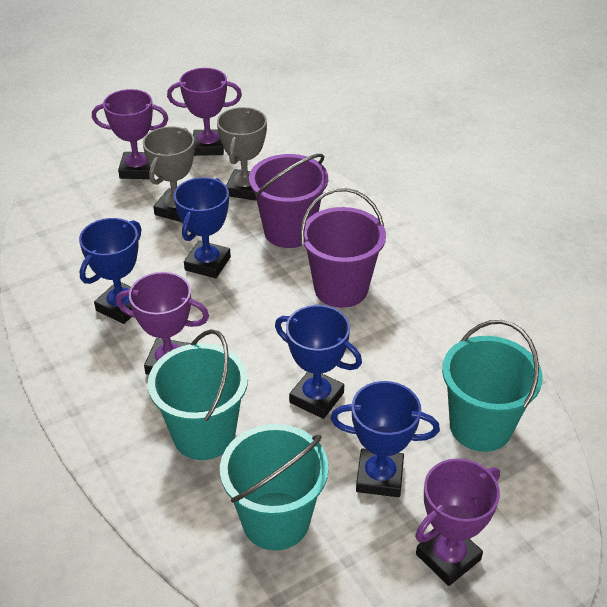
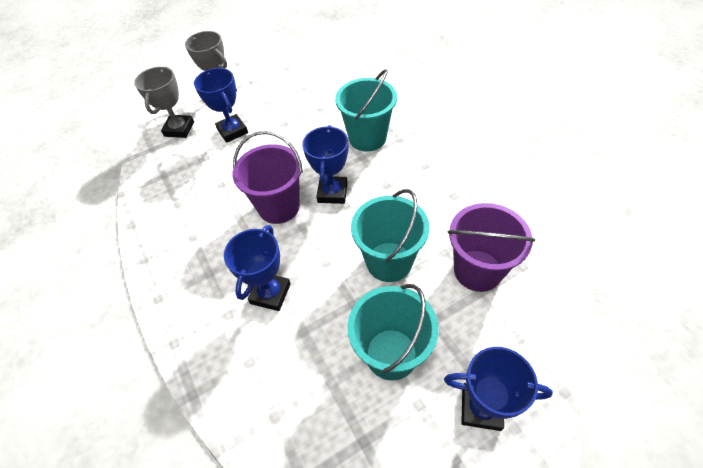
purple trophy: 4 -> 0

